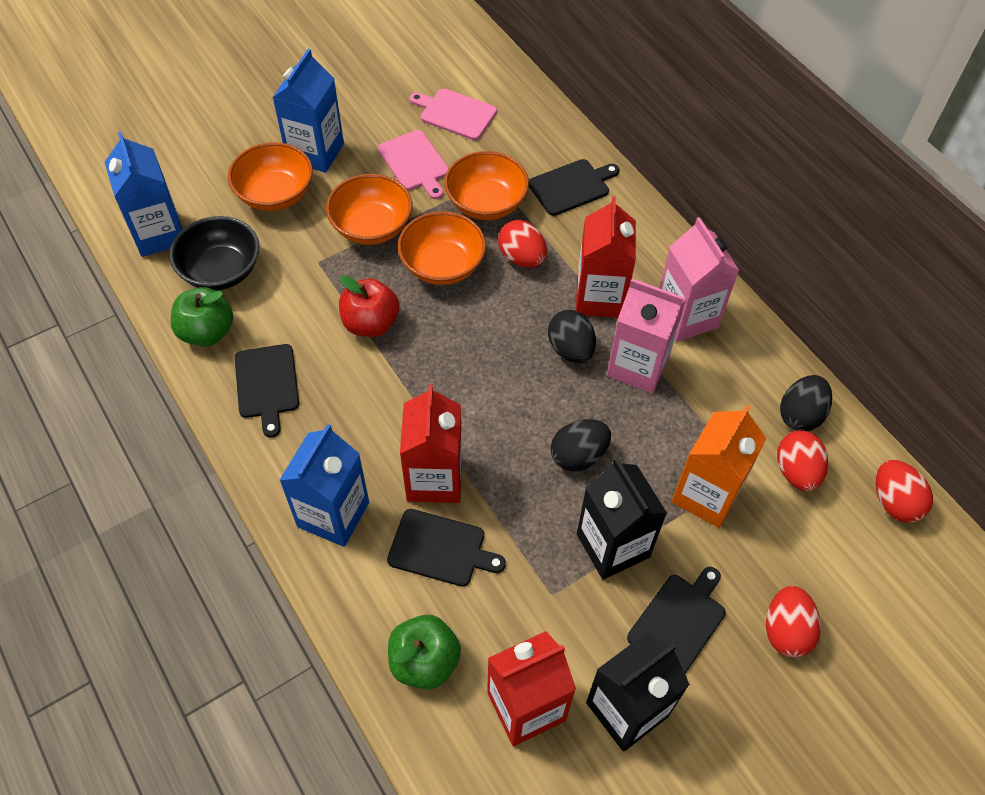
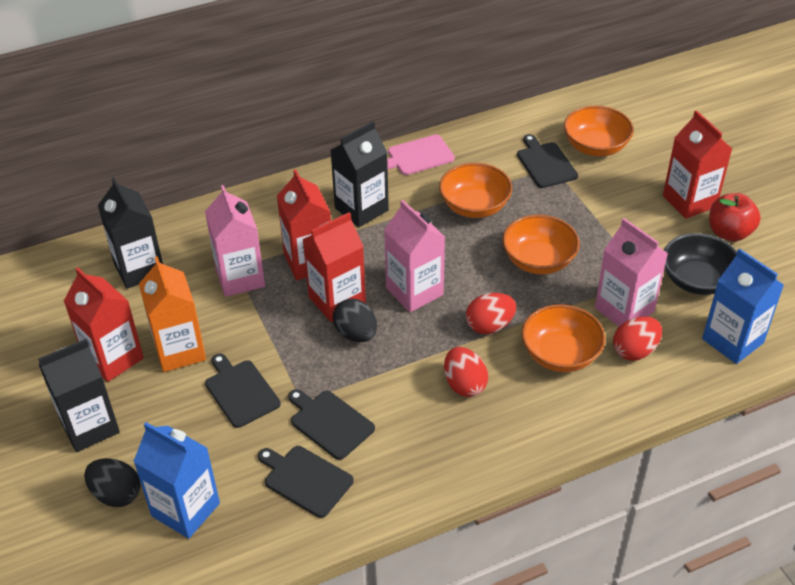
black carton: 2 -> 3
black egg: 3 -> 2
blue carton: 3 -> 2
green apple: 2 -> 0
pink carton: 2 -> 3
pink cutting board: 2 -> 1
red carton: 3 -> 4
red egg: 4 -> 3

